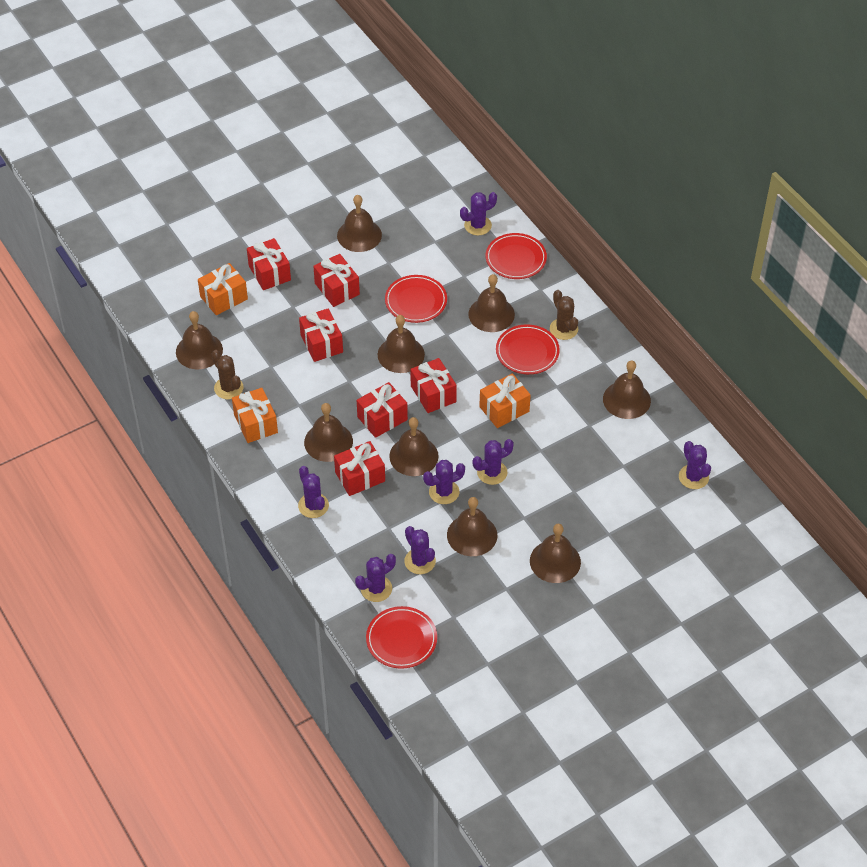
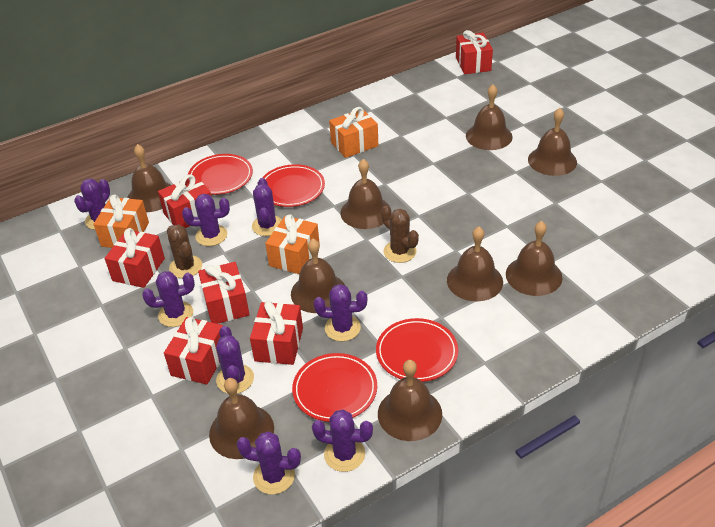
purple cactus: 7 -> 8

